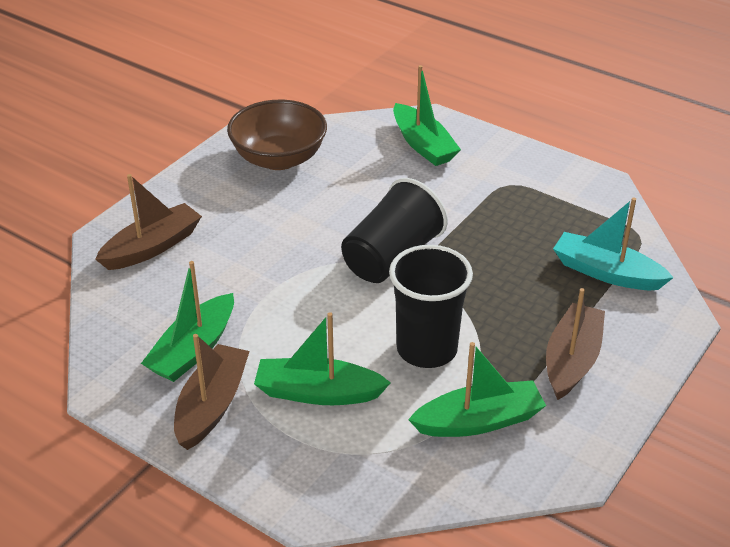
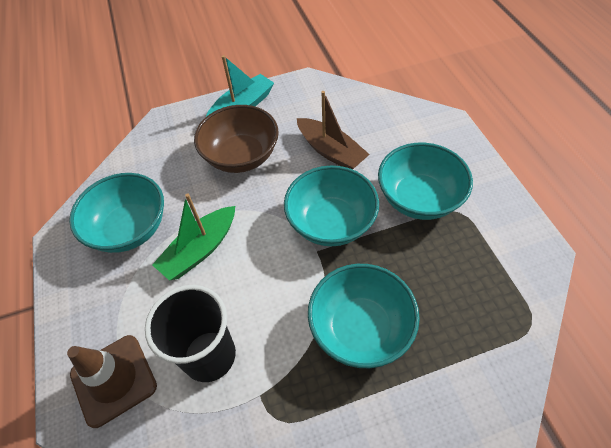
black cup: 2 -> 1
brown boat: 3 -> 1
brown traffic cone: 0 -> 1
green boat: 4 -> 1
turquoise bowl: 0 -> 4

